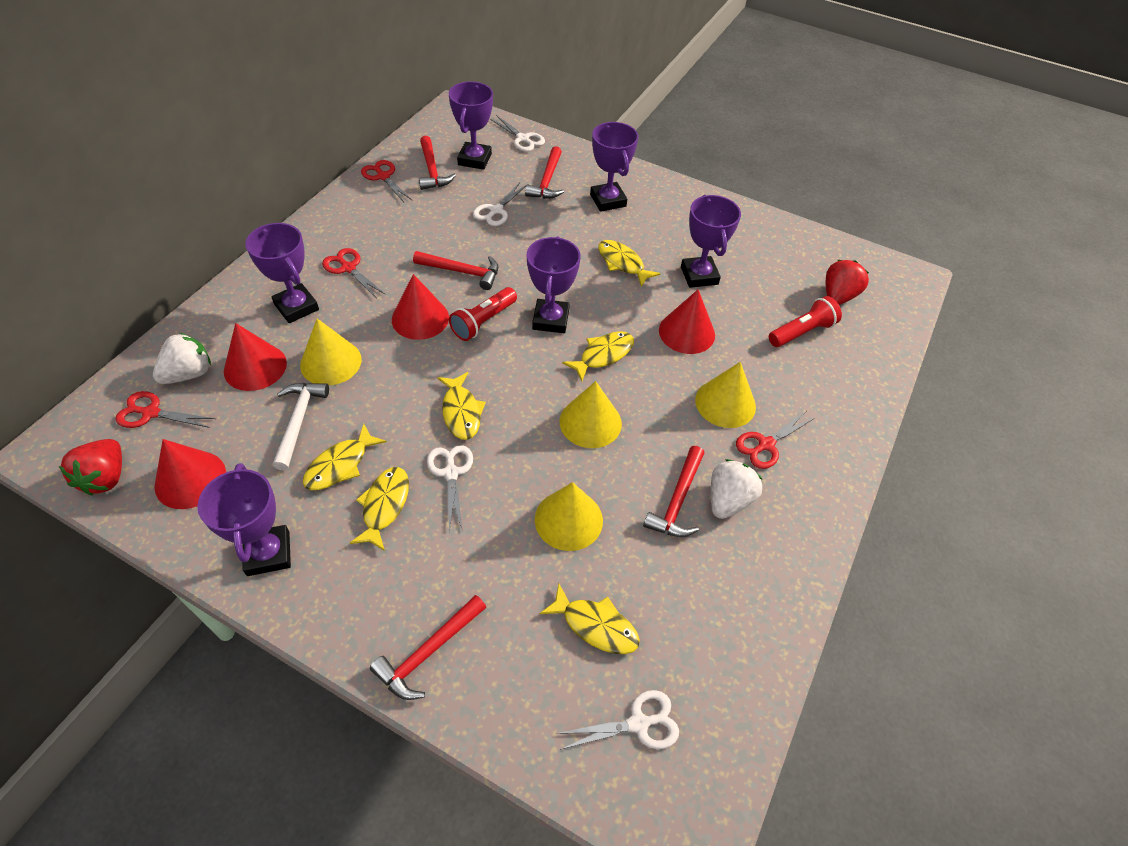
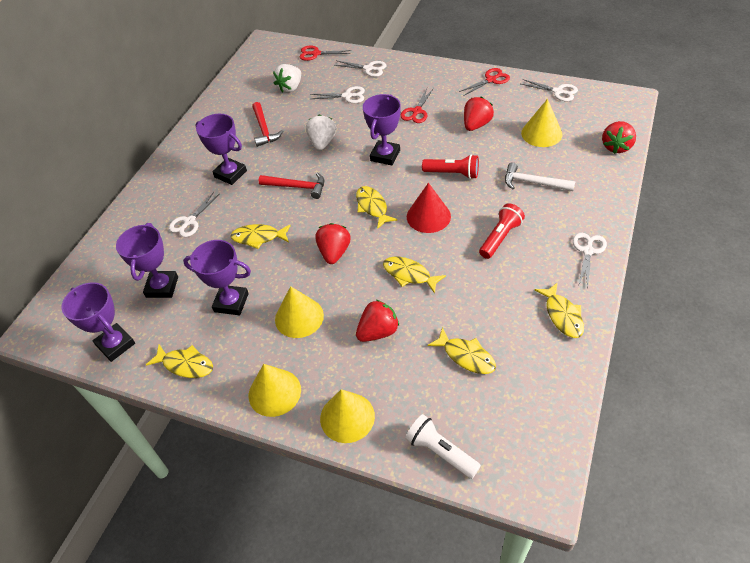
purple trophy: 6 -> 5
red cone: 4 -> 1
red hammer: 5 -> 2
red scissors: 4 -> 3
red strawberry: 2 -> 4
white flashlight: 0 -> 1
white scissors: 4 -> 5

